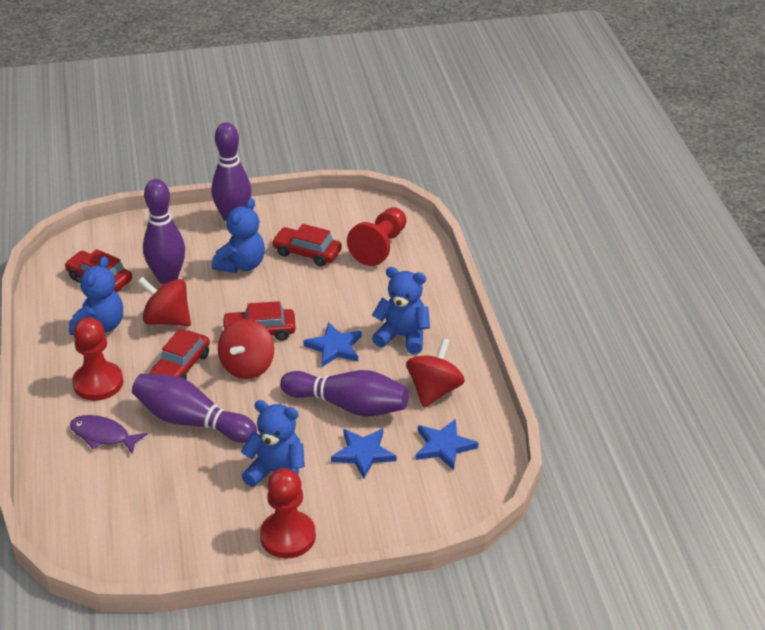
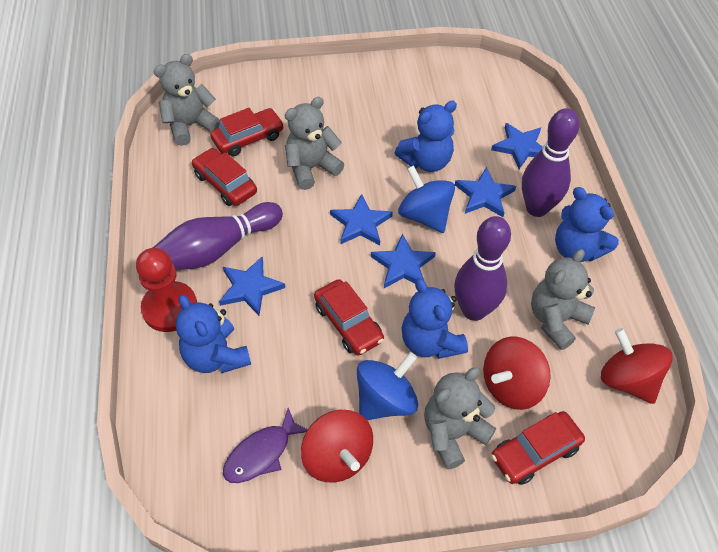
blue spinning top: 0 -> 2
blue star: 3 -> 5
grey teddy bear: 0 -> 4
purple bowling pin: 4 -> 3
red pawn: 3 -> 1

